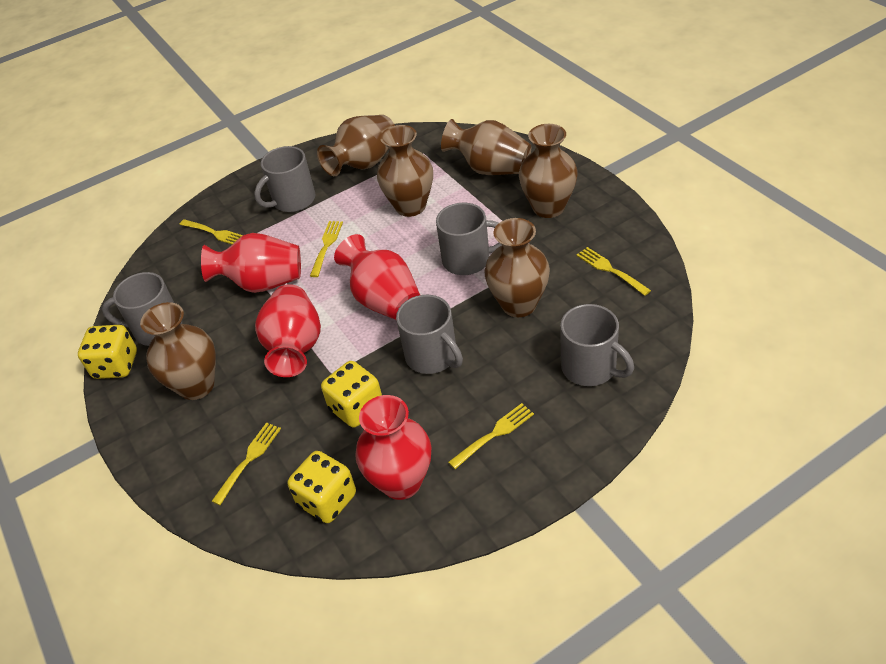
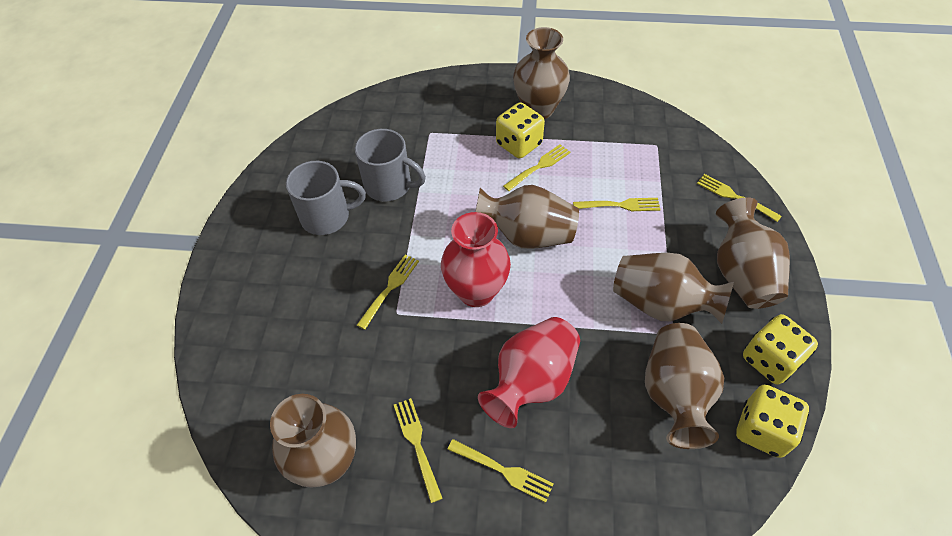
grey mug: 5 -> 2
red vase: 4 -> 2
yellow fork: 5 -> 6

